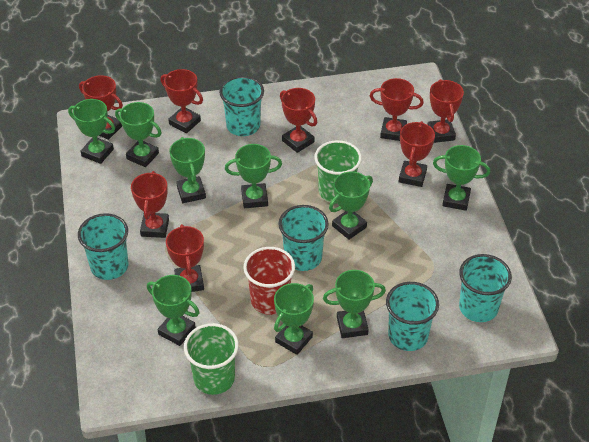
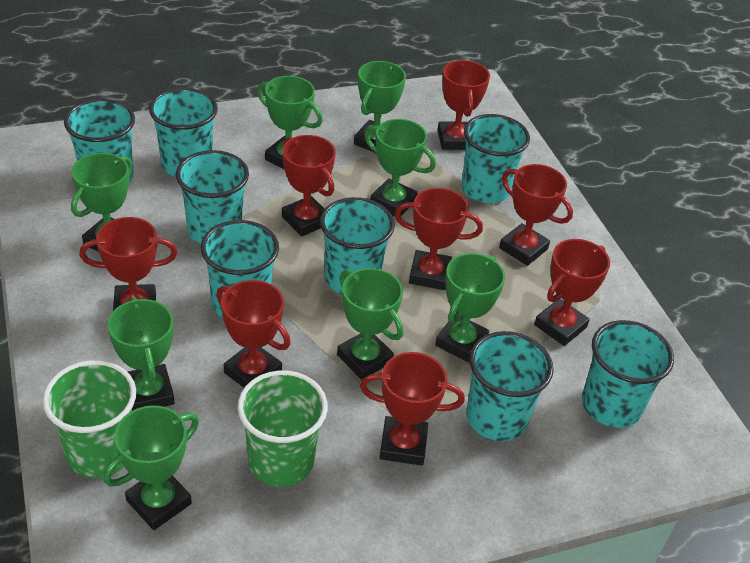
green trophy: 9 -> 8
red cup: 1 -> 0
turquoise cup: 5 -> 8

